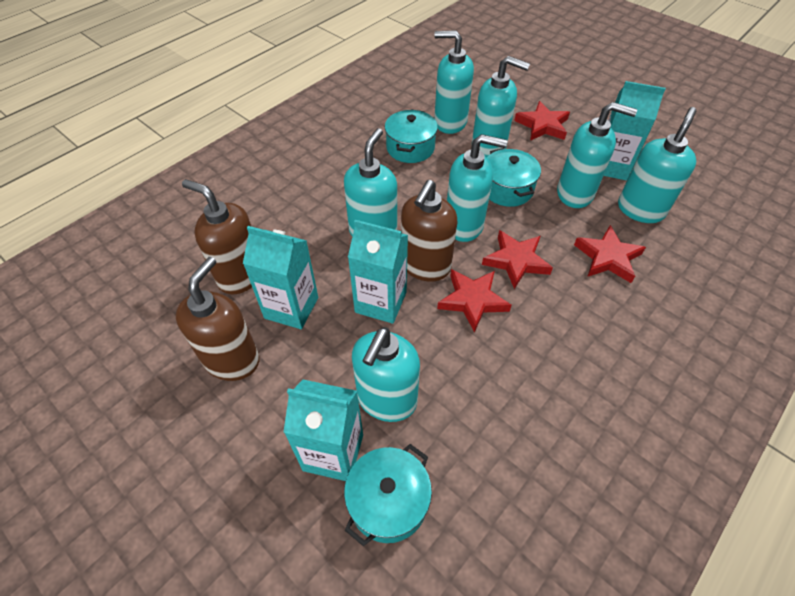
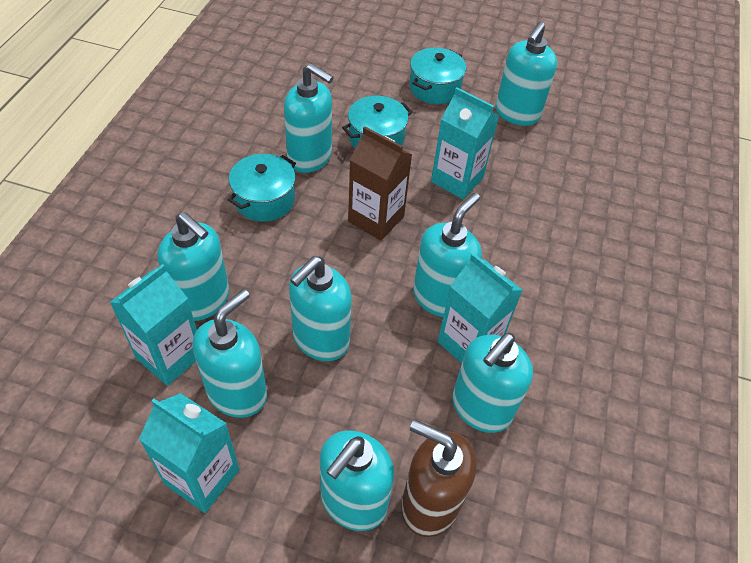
brown carton: 0 -> 1
brown soap dispenser: 3 -> 1
red star: 4 -> 0
turquoise soap dispenser: 7 -> 8

